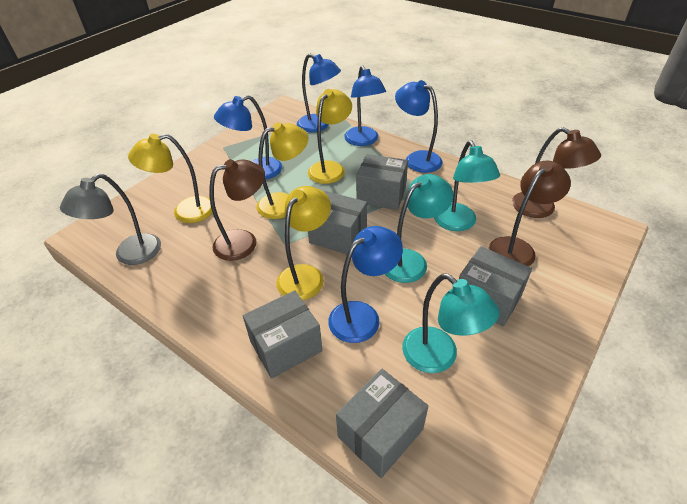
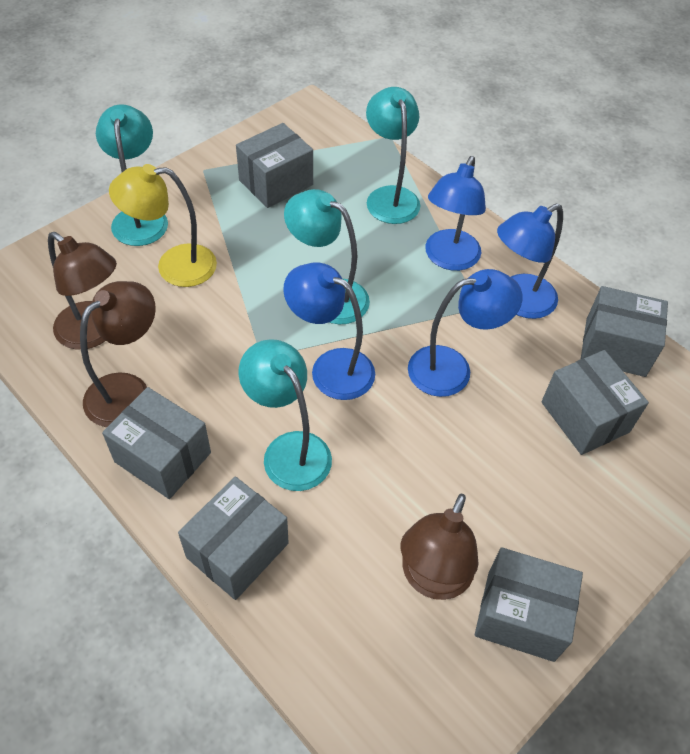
blue lamp: 5 -> 4
grey box: 5 -> 6
grey lamp: 1 -> 0
turquoise lamp: 3 -> 4
yellow lamp: 4 -> 1

